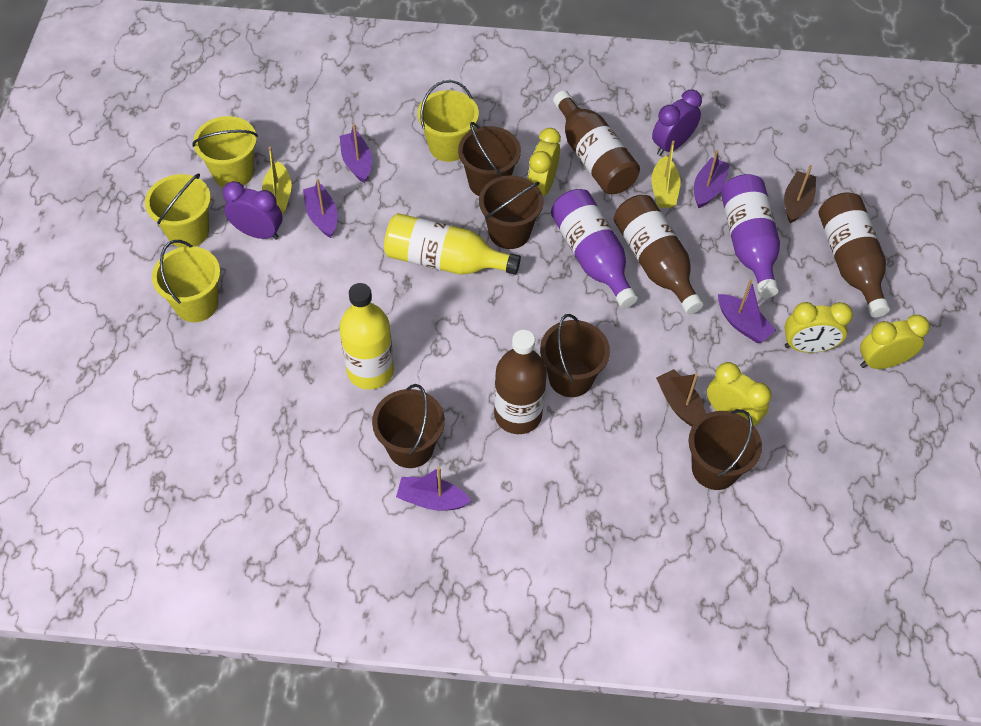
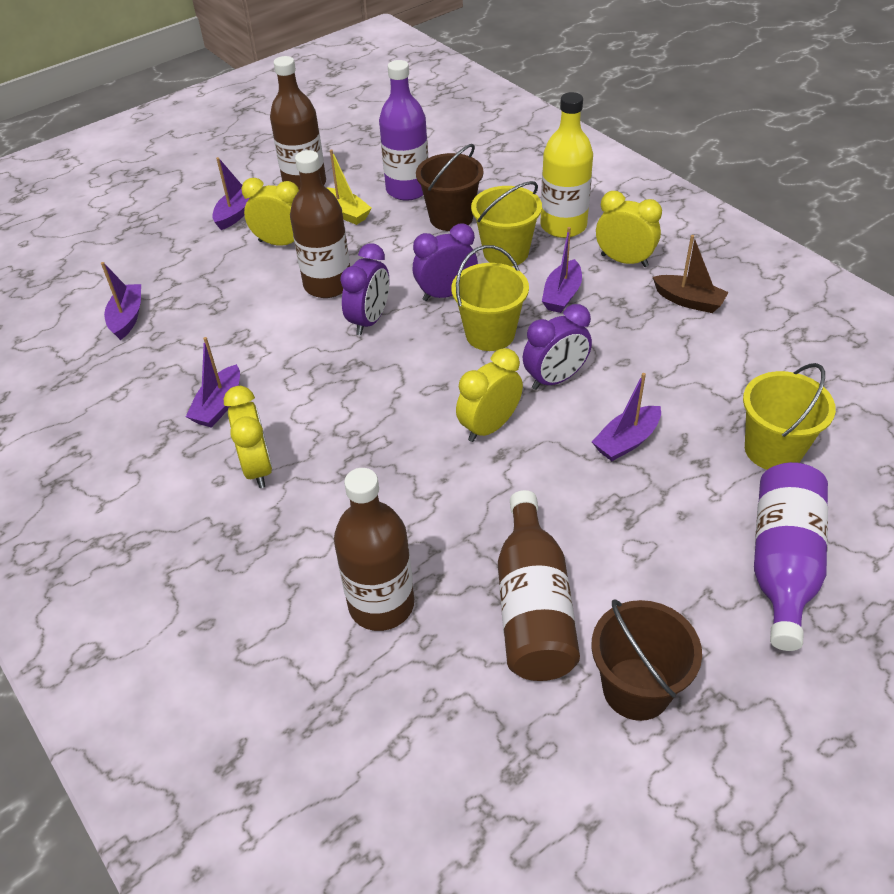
brown boat: 2 -> 1
brown bucket: 5 -> 2
purple clock: 2 -> 3
yellow boat: 2 -> 1
yellow bottle: 2 -> 1
yellow bucket: 4 -> 3

